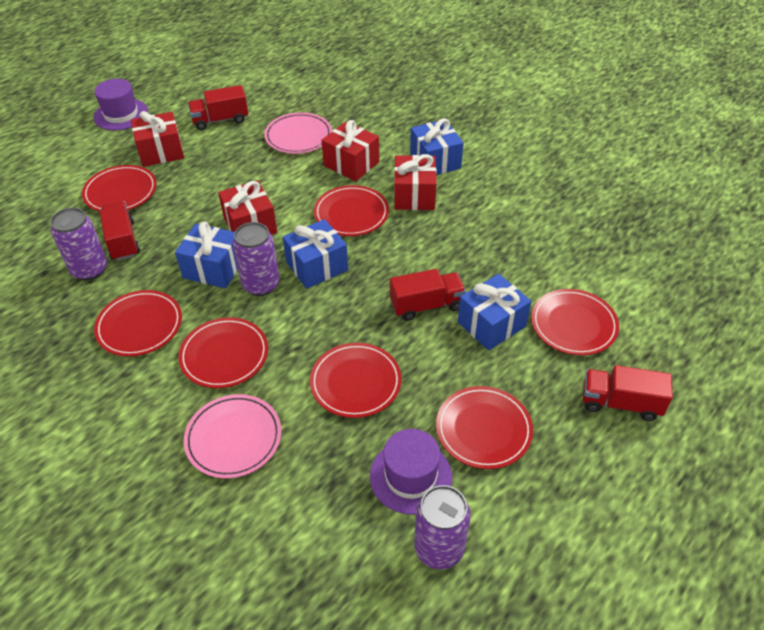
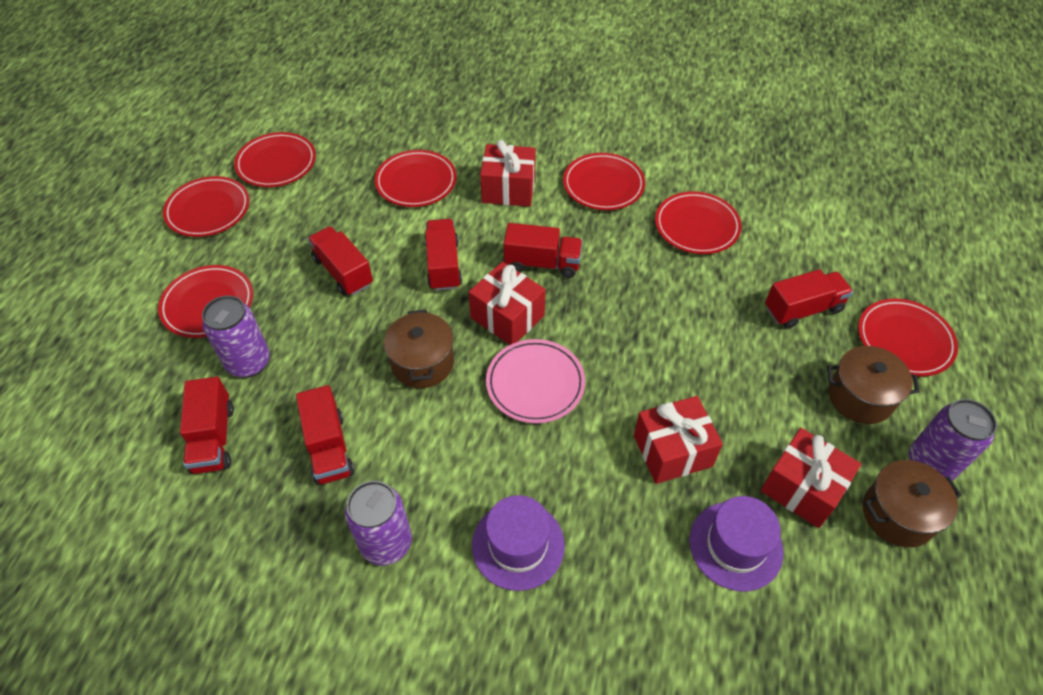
blue gift: 4 -> 0
brown pot: 0 -> 3
pink plate: 2 -> 1
red truck: 4 -> 6

